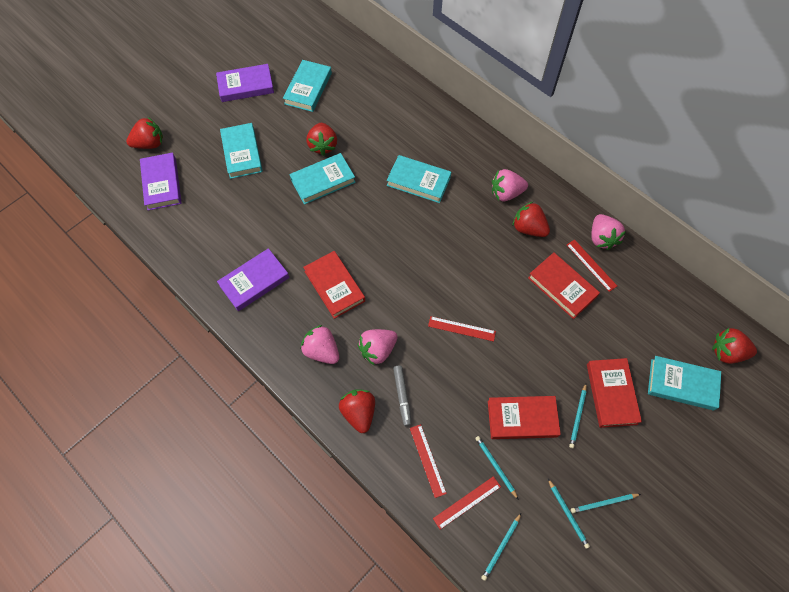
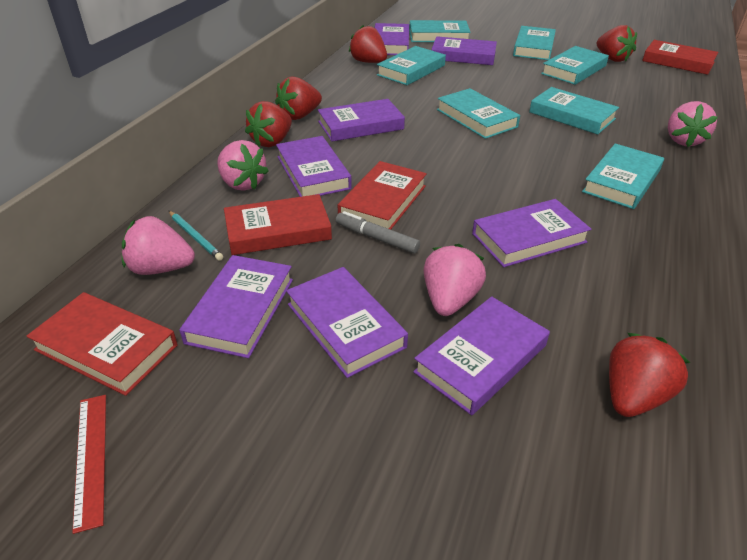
purple book: 3 -> 8
red ruler: 4 -> 1
turquoise book: 5 -> 7
turquoise pencil: 5 -> 1

